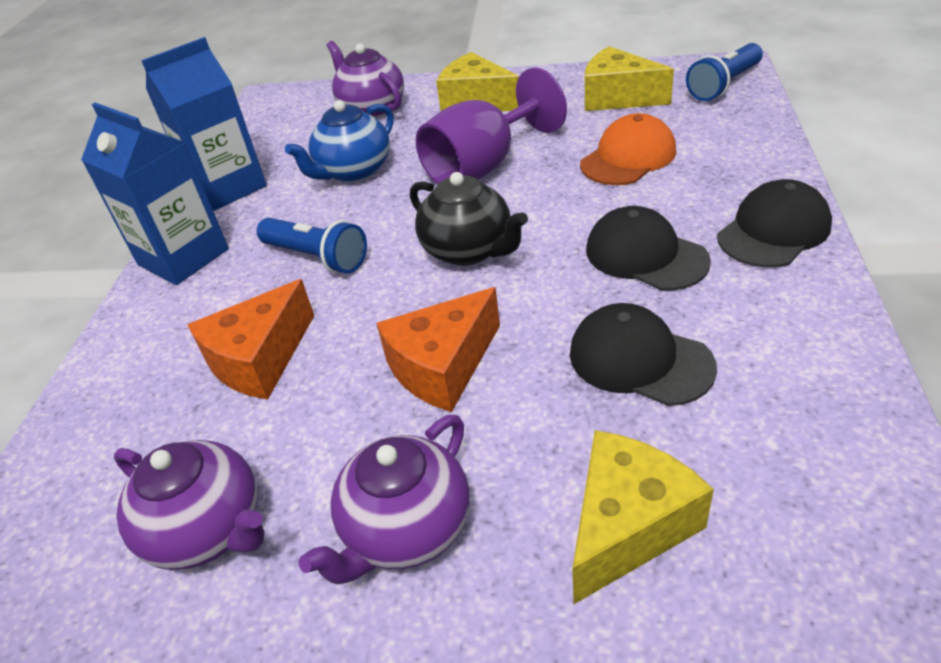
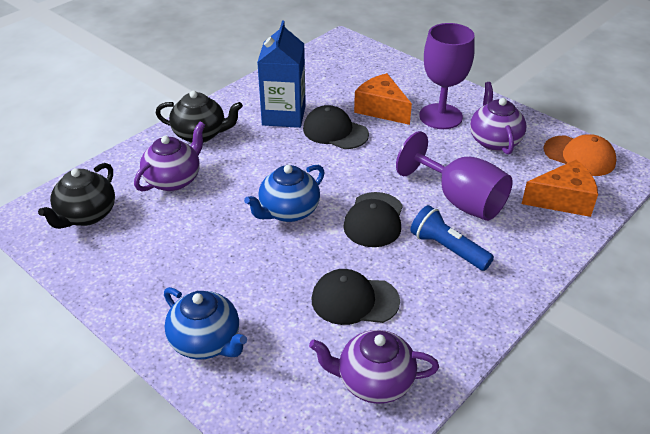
black teapot: 1 -> 2
blue carton: 2 -> 1
blue flashlight: 2 -> 1
blue teapot: 1 -> 2
purple goblet: 1 -> 2
yellow cheese: 3 -> 0

